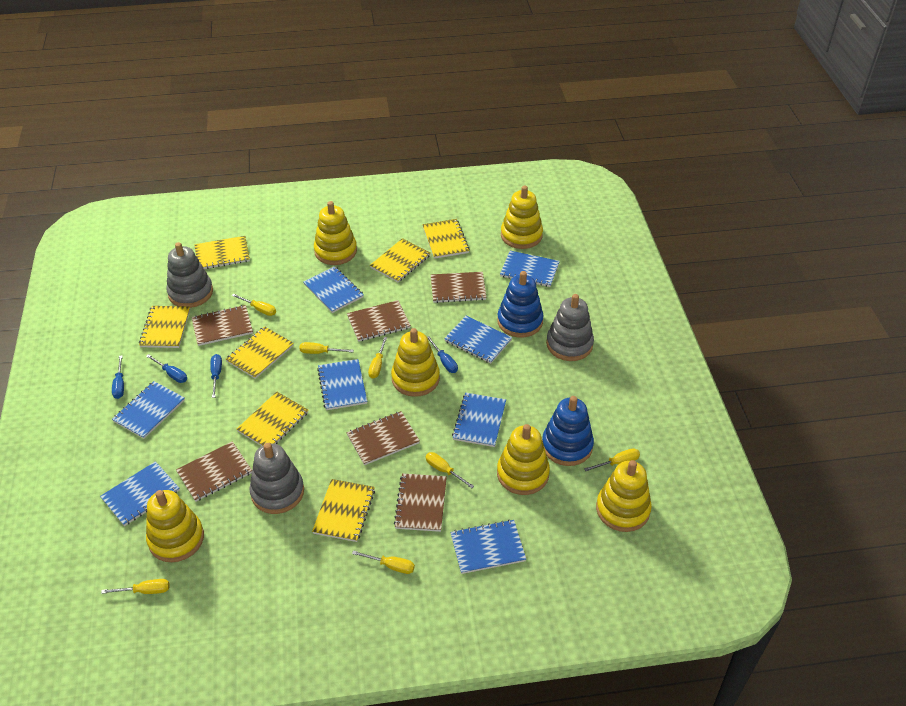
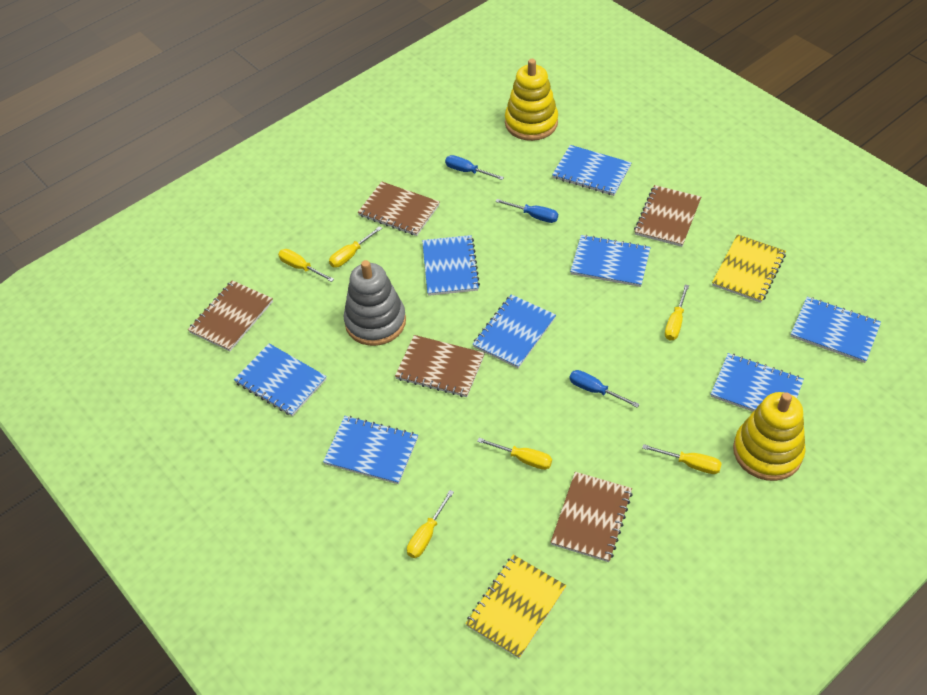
blue screwdriver: 4 -> 3
blue stacking toy: 2 -> 0
brown notebook: 6 -> 5
grey stacking toy: 3 -> 1
yellow notebook: 7 -> 2
yellow screwdriver: 7 -> 6
yellow stacking toy: 6 -> 2

